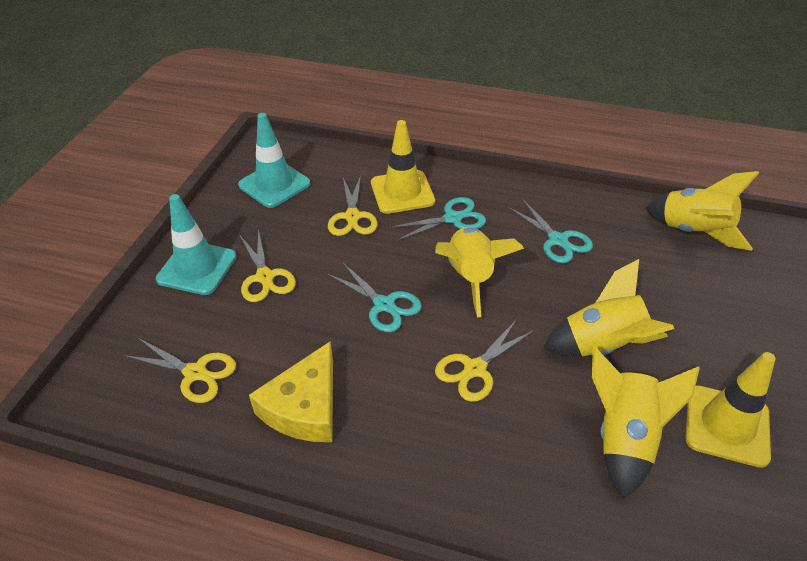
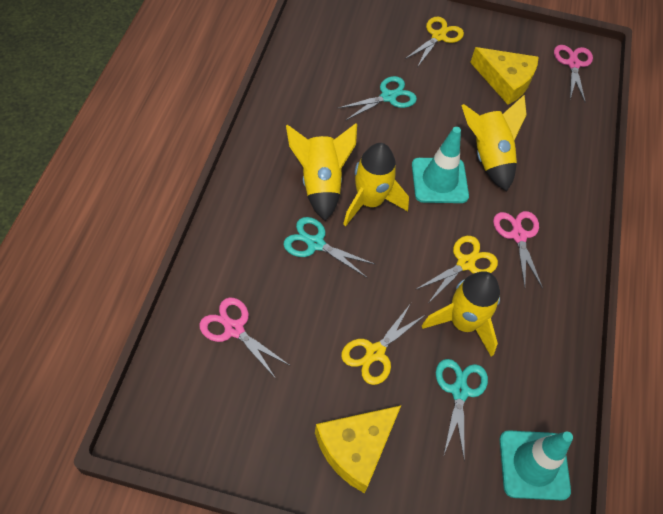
pink scissors: 0 -> 3
yellow cheese: 1 -> 2
yellow scissors: 4 -> 3
yellow traffic cone: 2 -> 0

